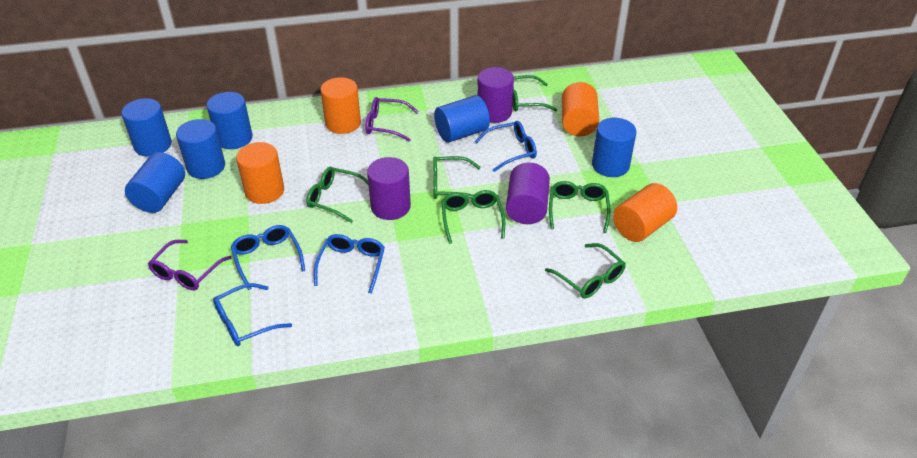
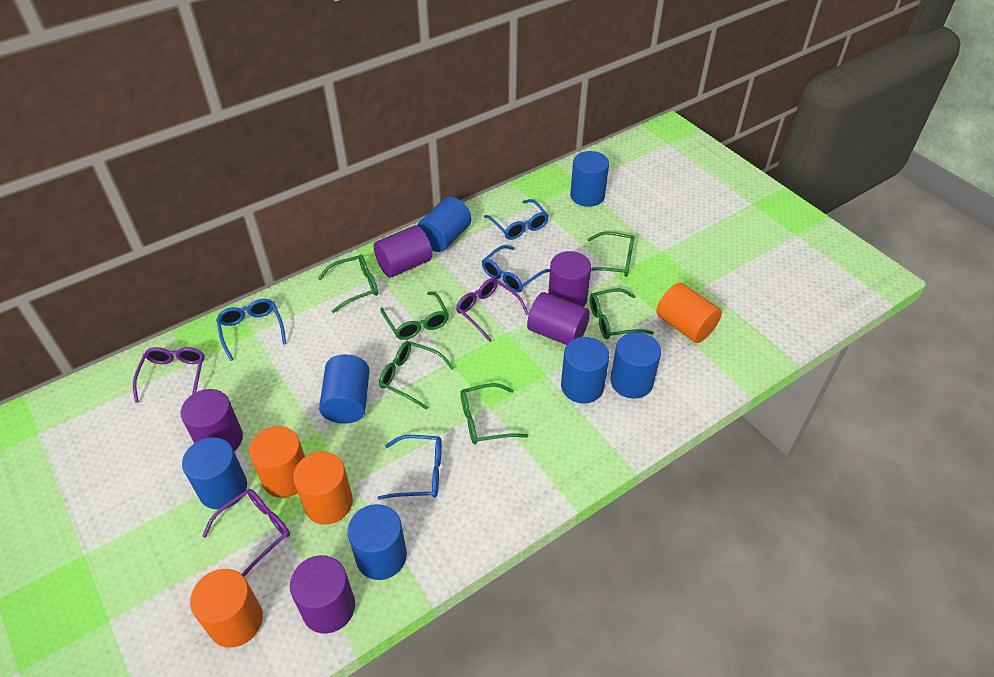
blue cylinder: 6 -> 7
purple cylinder: 3 -> 5
purple glasses: 2 -> 3

